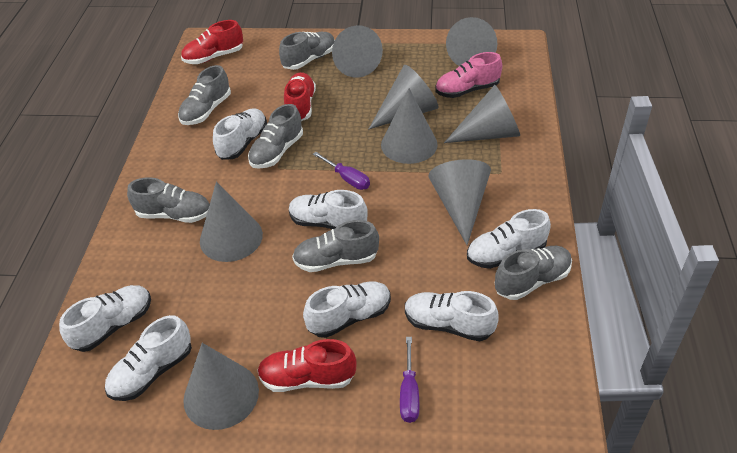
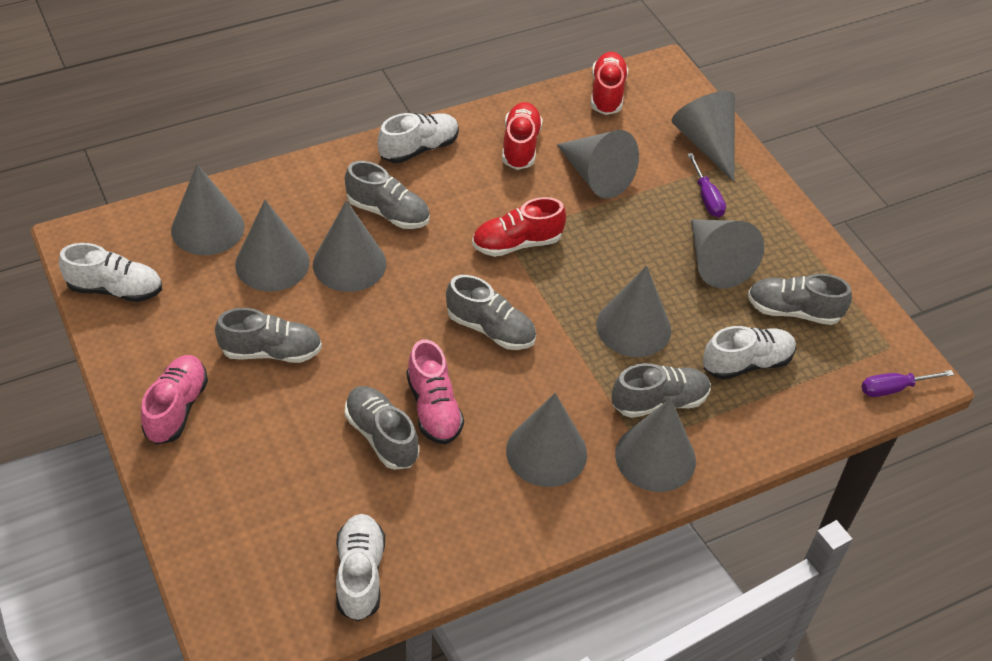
grey cone: 8 -> 9
pink shoe: 1 -> 2
white shoe: 7 -> 4

